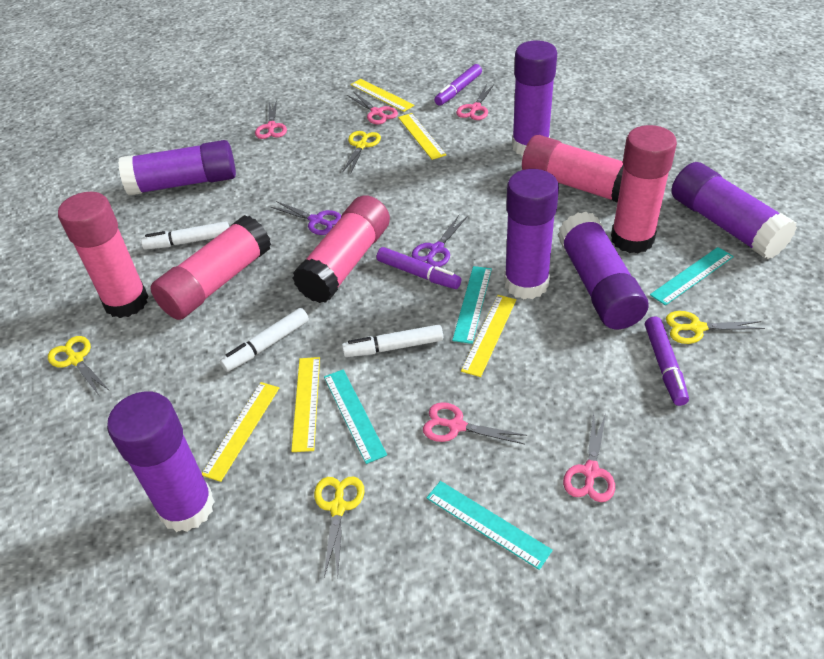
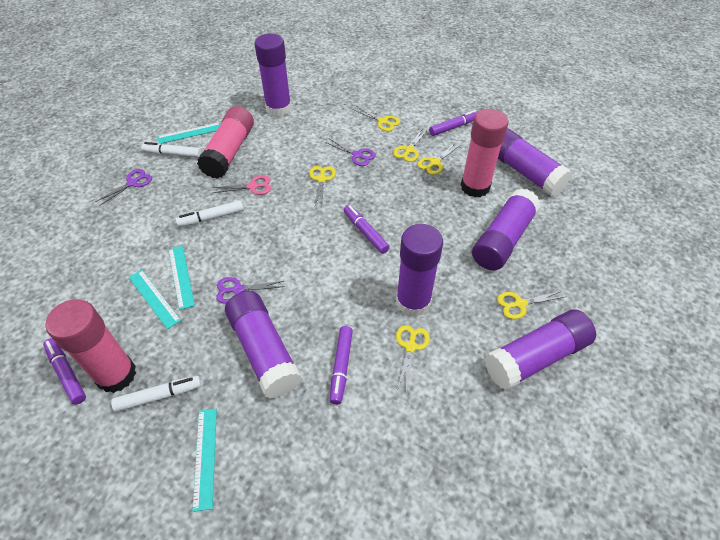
pink glue stick: 5 -> 3
pink scissors: 5 -> 1
purple marker: 3 -> 4
purple scissors: 2 -> 3
yellow ruler: 5 -> 0
yellow scissors: 4 -> 6

